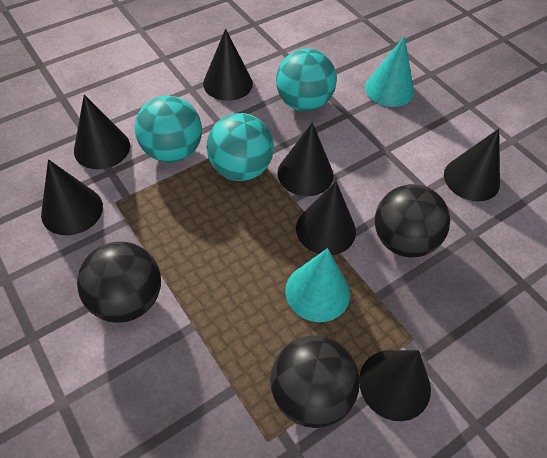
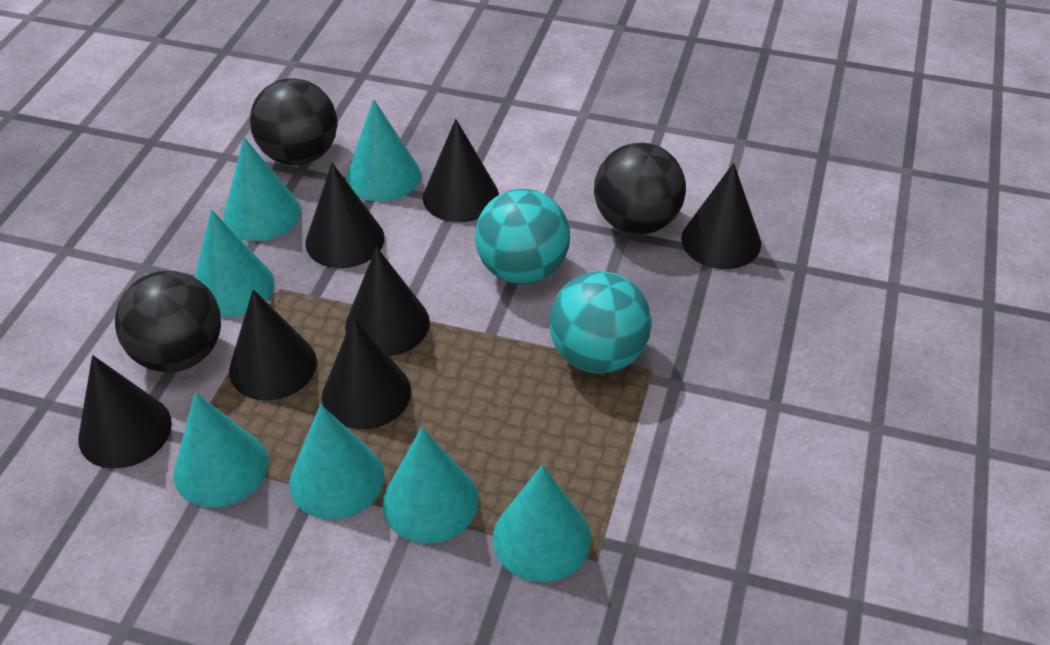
turquoise ball: 3 -> 2
turquoise cone: 2 -> 7

